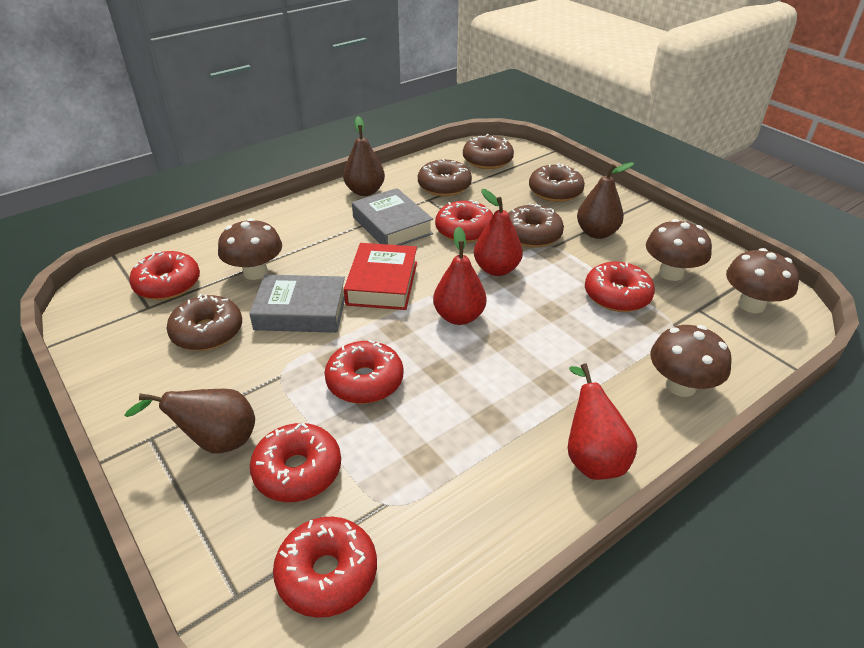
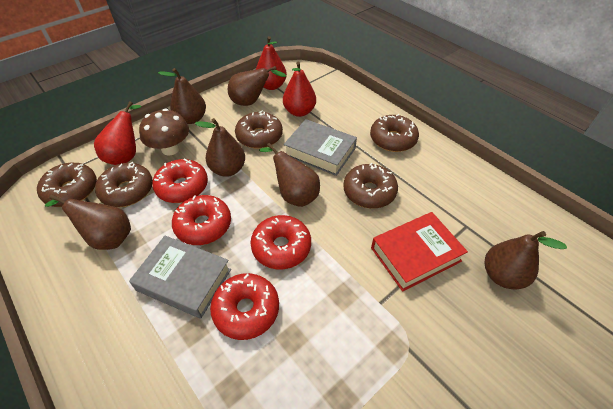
brown mushroom: 4 -> 1
brown pear: 3 -> 6
red donut: 6 -> 4

